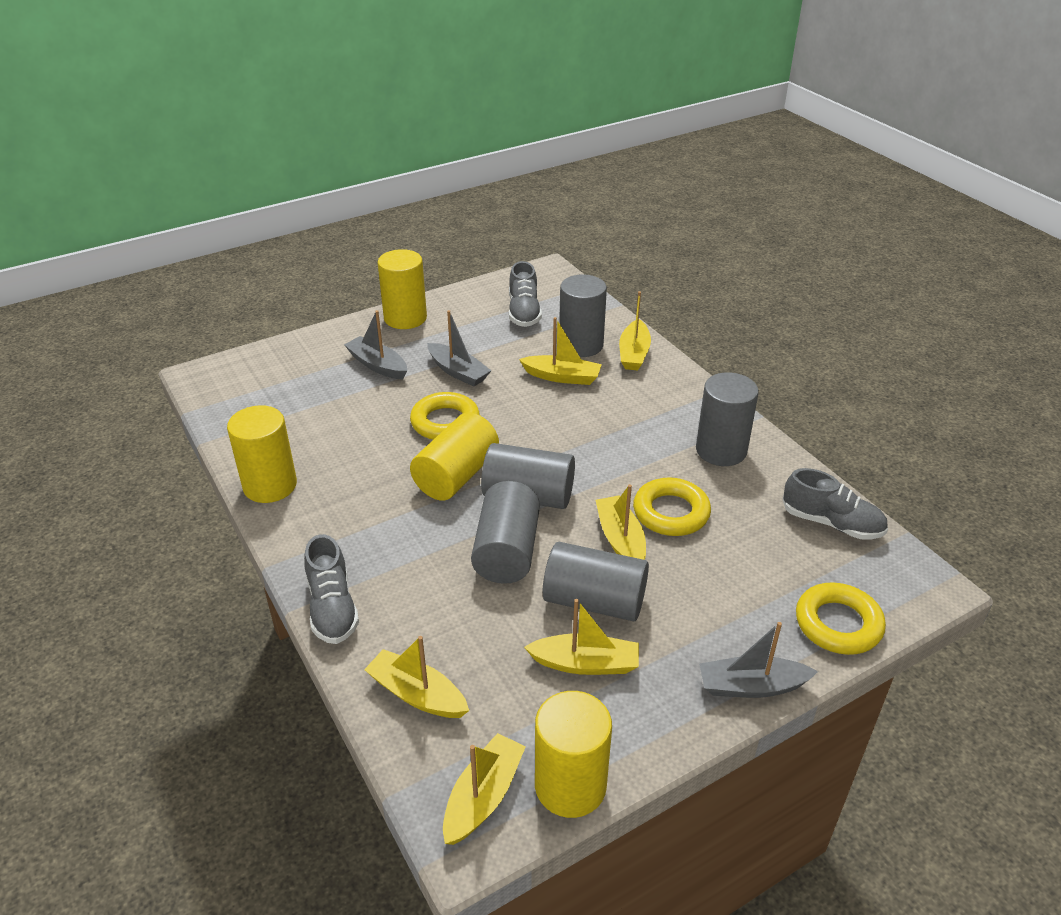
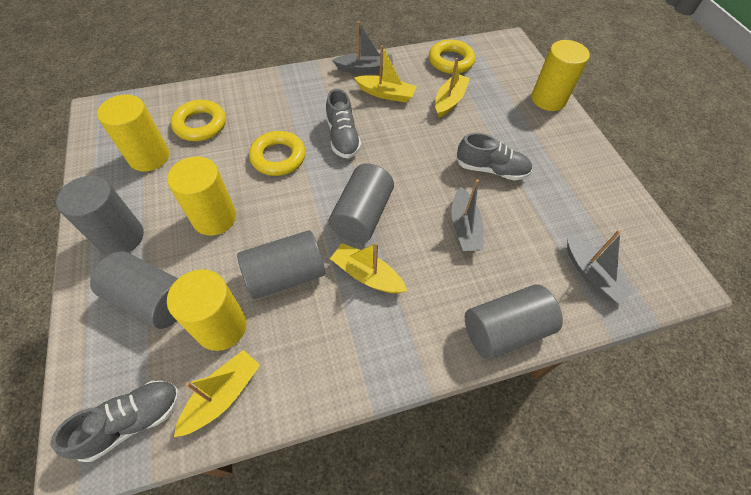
yellow boat: 6 -> 4

